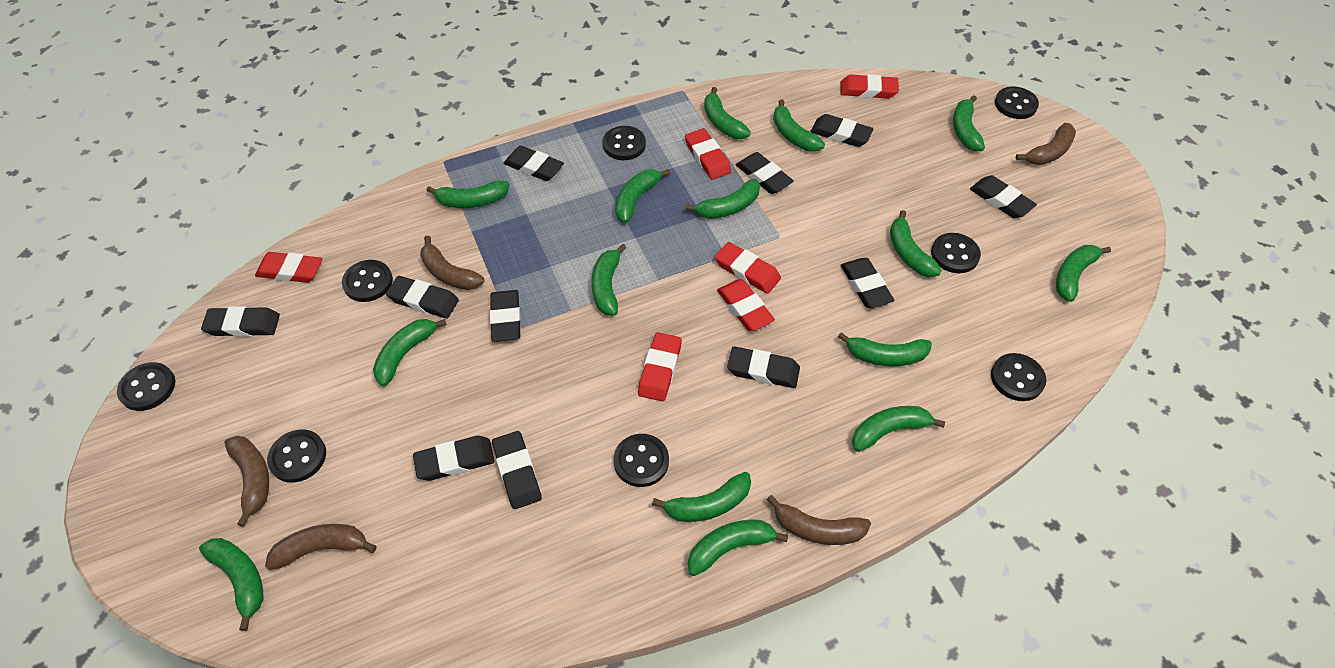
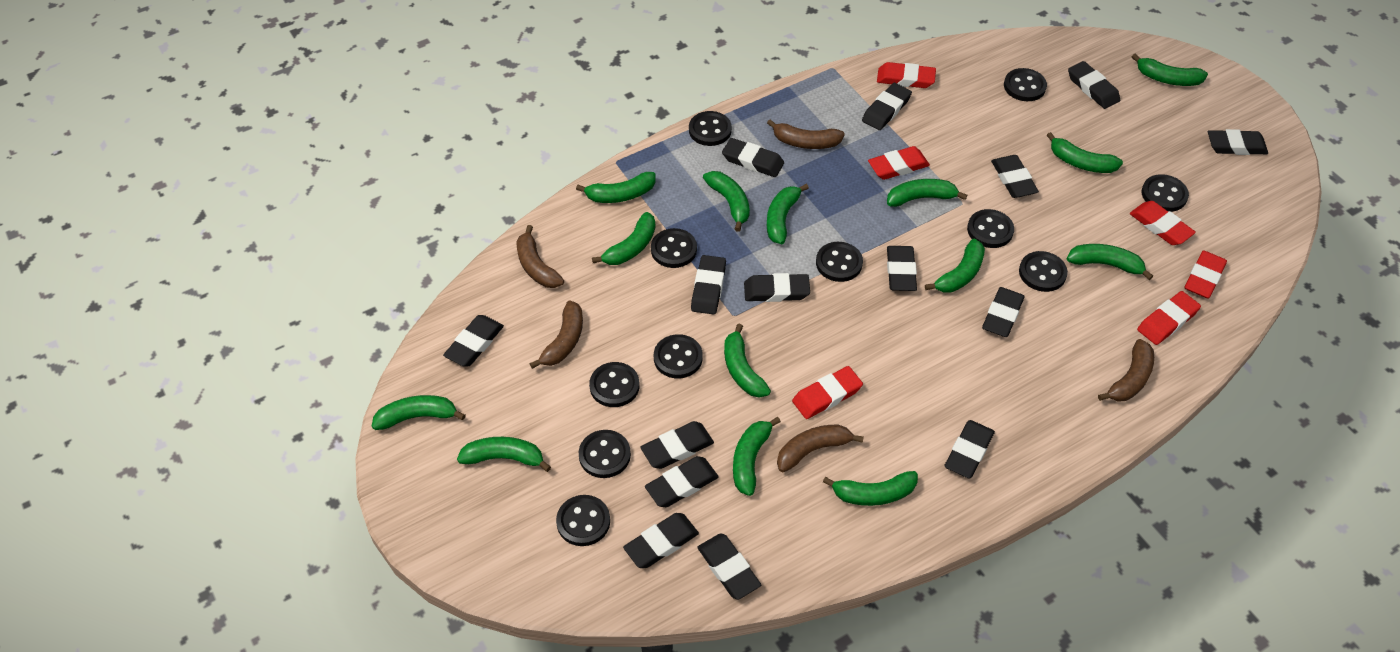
black button: 8 -> 11
black eraser: 11 -> 15
green banana: 15 -> 14

